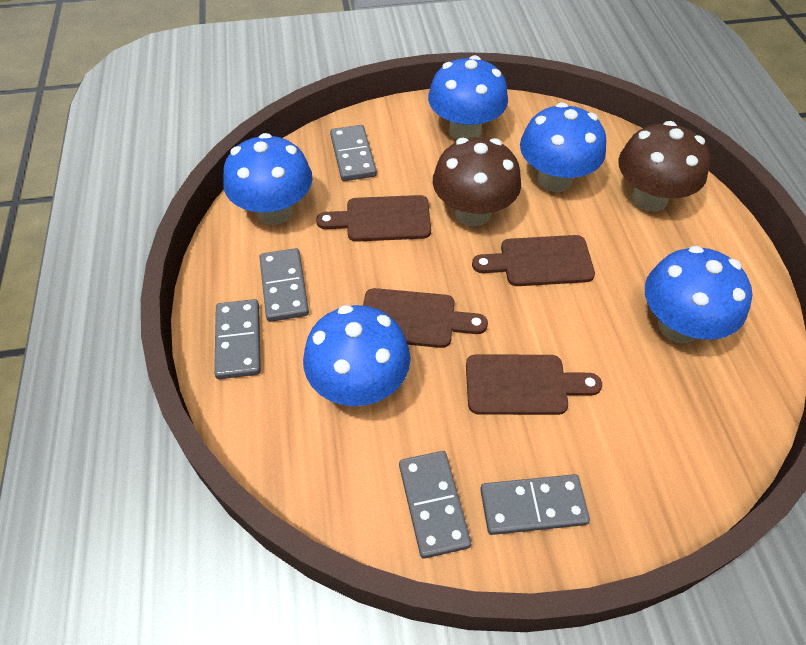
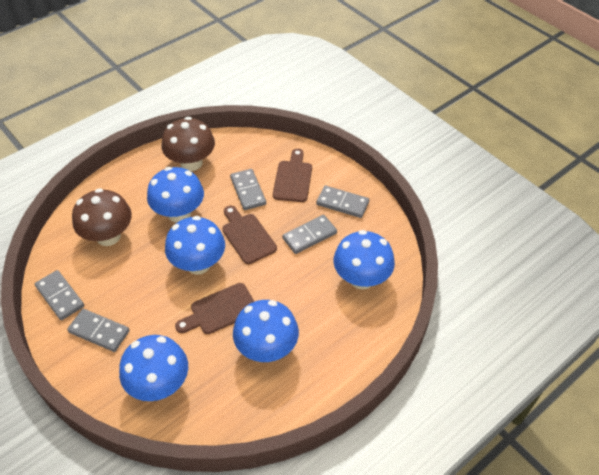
brown cutting board: 4 -> 3

